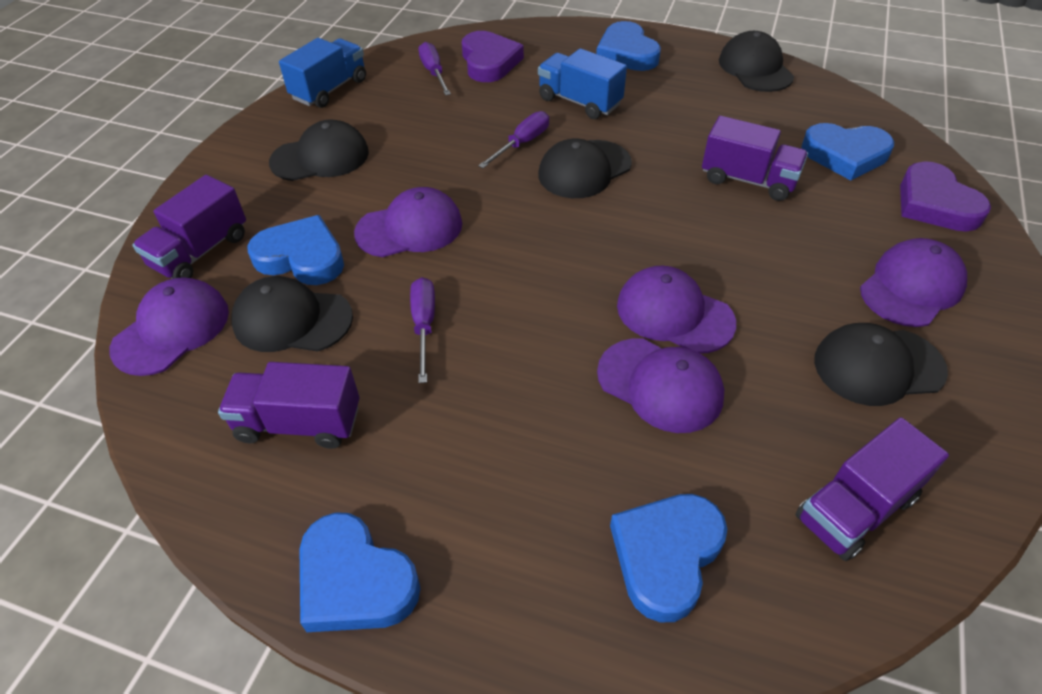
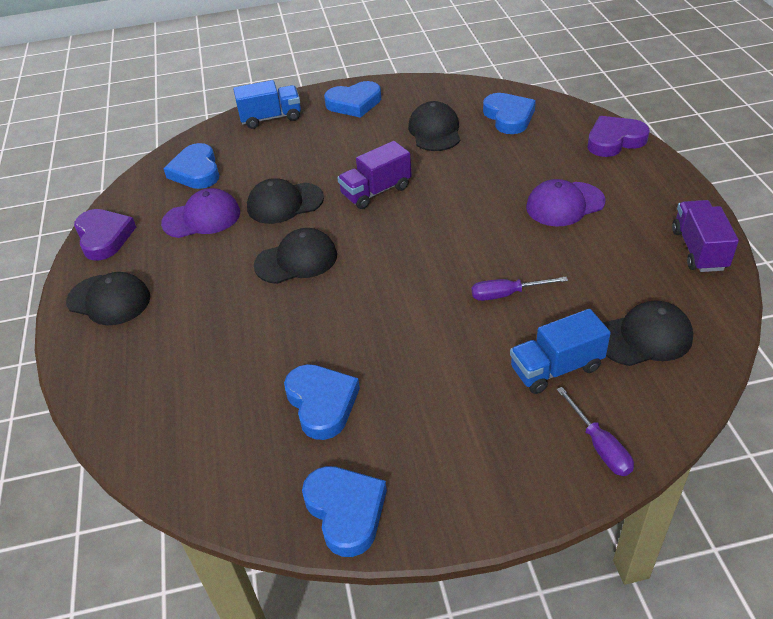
purple cap: 5 -> 2
purple screwdriver: 3 -> 2
purple truck: 4 -> 2

